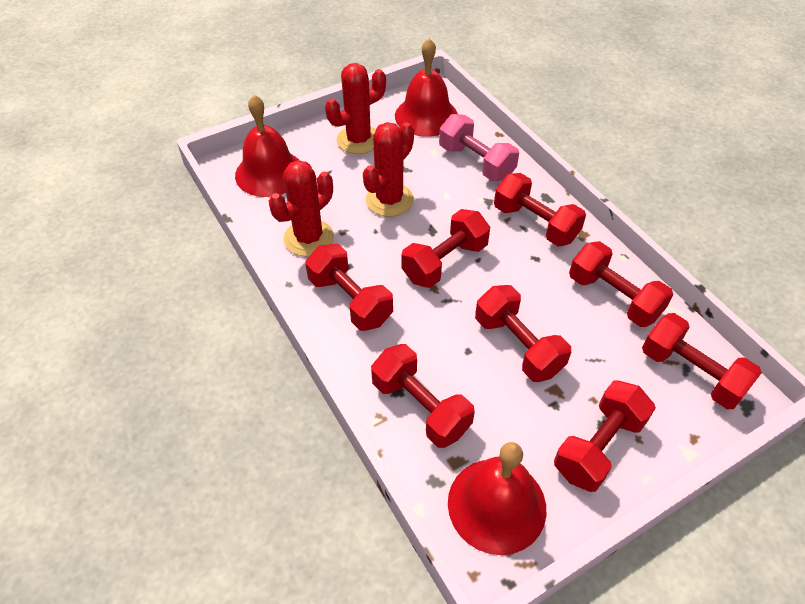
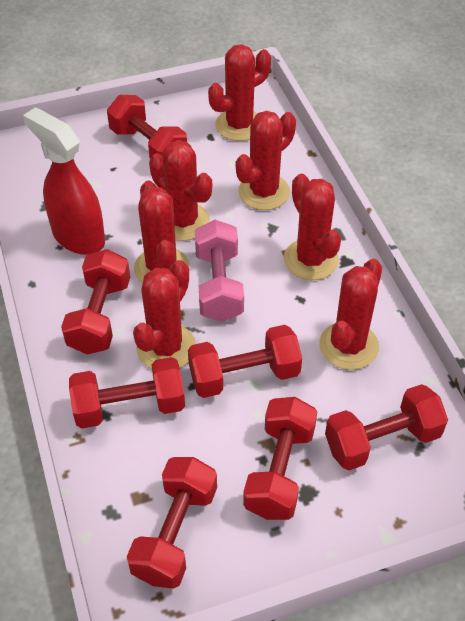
red bell: 3 -> 0
red cactus: 3 -> 7
red dumbbell: 8 -> 7
red spray bottle: 0 -> 1

